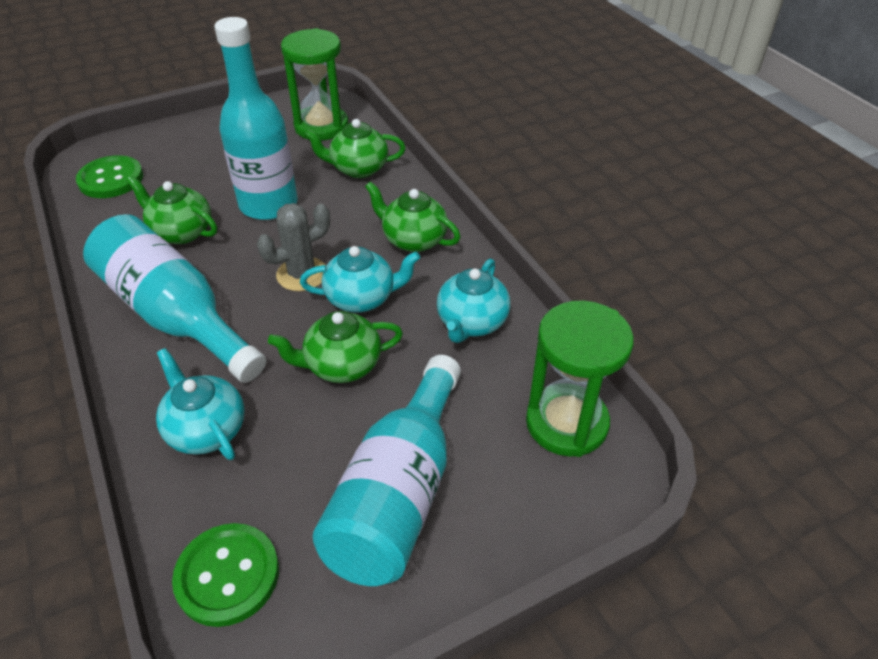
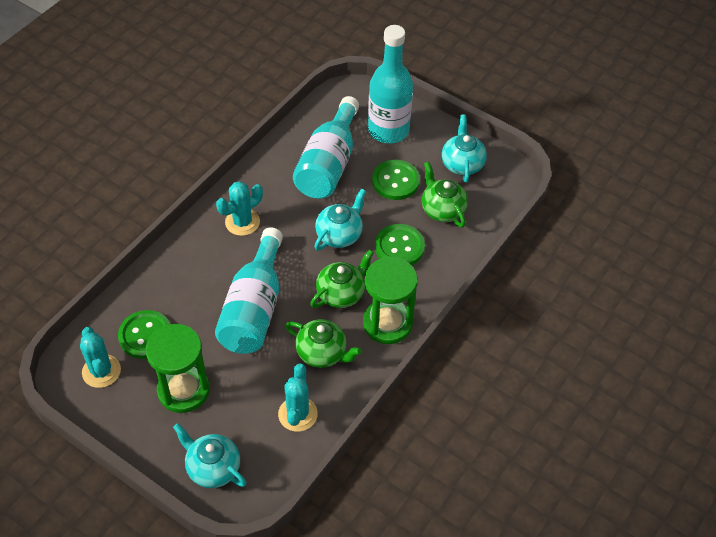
green button: 2 -> 3
green teapot: 4 -> 3
grey cactus: 1 -> 0
turquoise cactus: 0 -> 3

